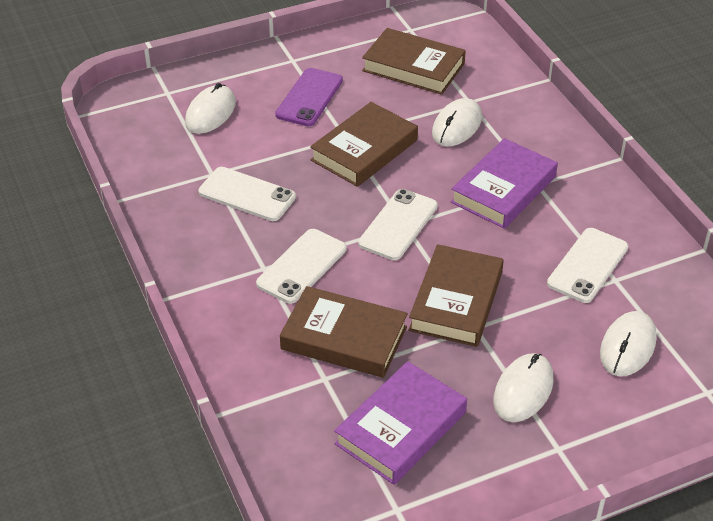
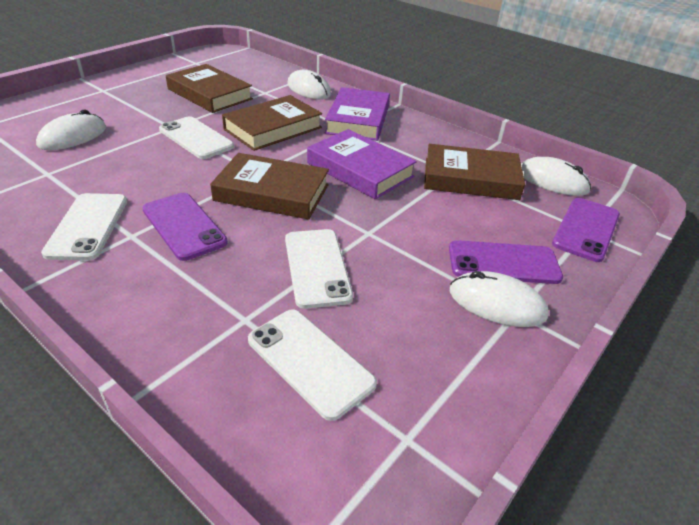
purple phone: 1 -> 3

